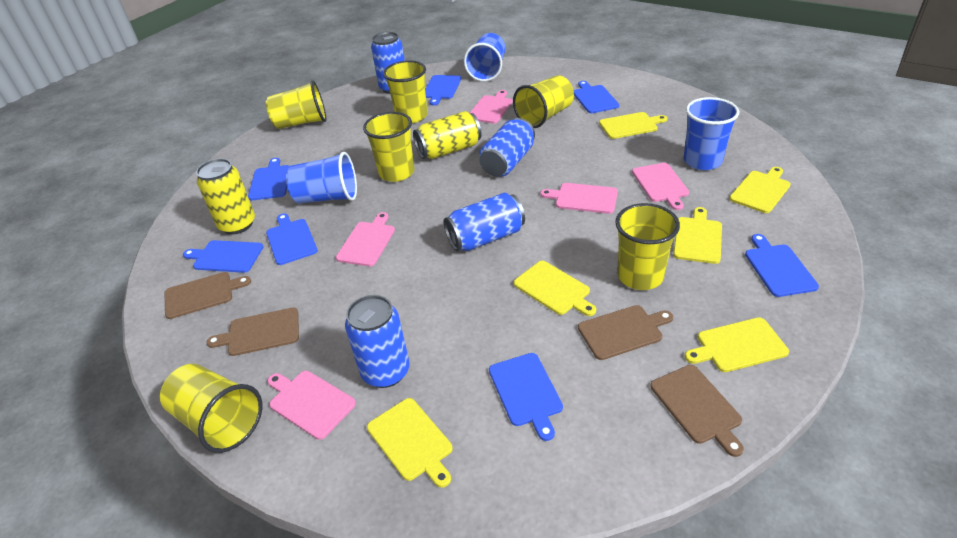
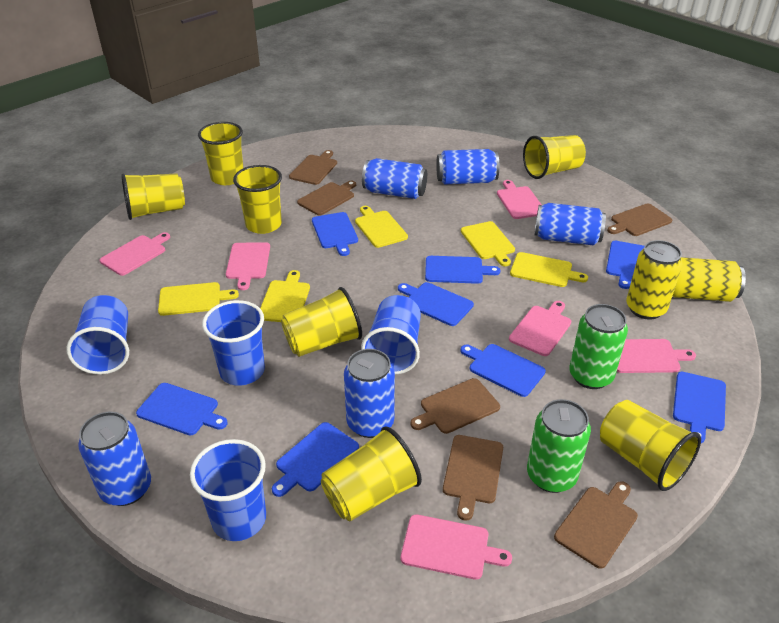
blue can: 4 -> 5
blue cup: 3 -> 4
blue cutting board: 7 -> 8
brown cutting board: 4 -> 6
green can: 0 -> 2
pink cutting board: 5 -> 6
yellow cup: 6 -> 7
yellow cutting board: 6 -> 5

